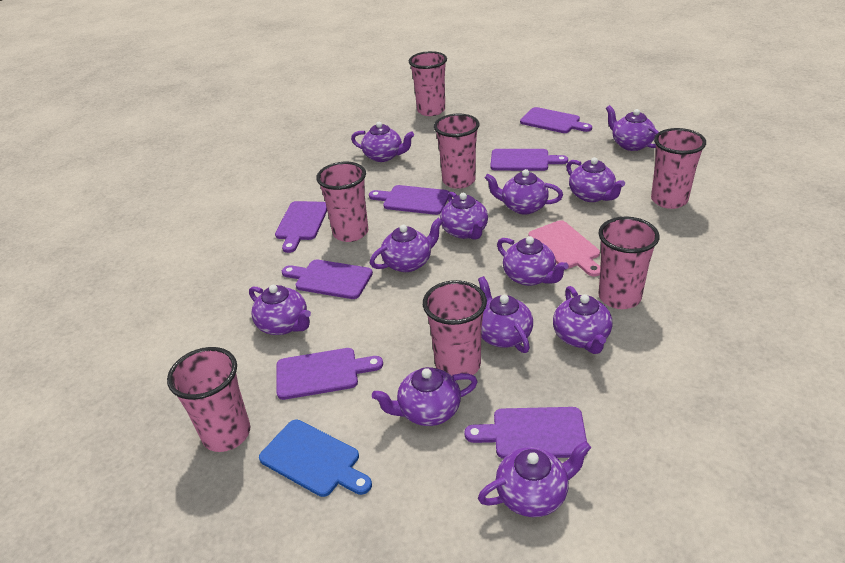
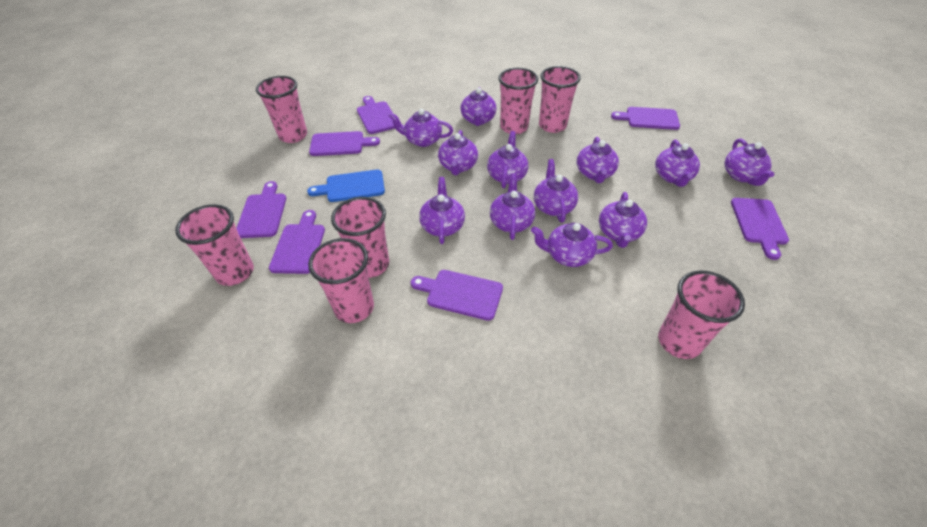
pink cutting board: 1 -> 0

